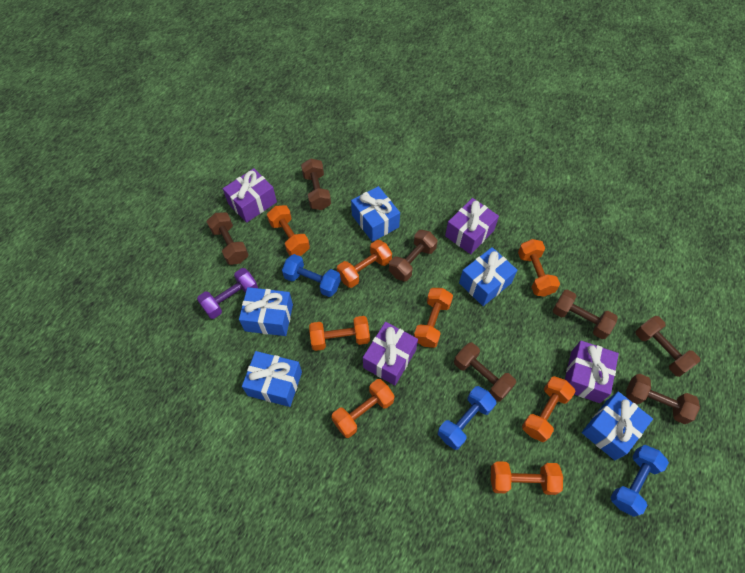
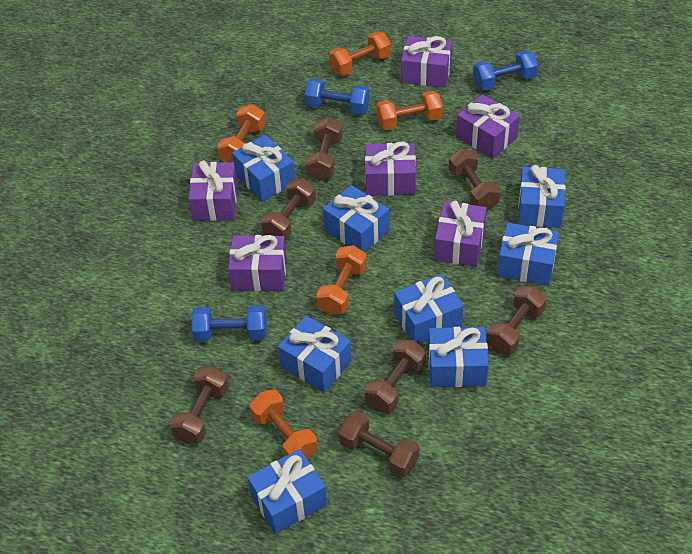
blue gift: 5 -> 8
orange dumbbell: 8 -> 5
purple dumbbell: 1 -> 0
purple gift: 4 -> 6

